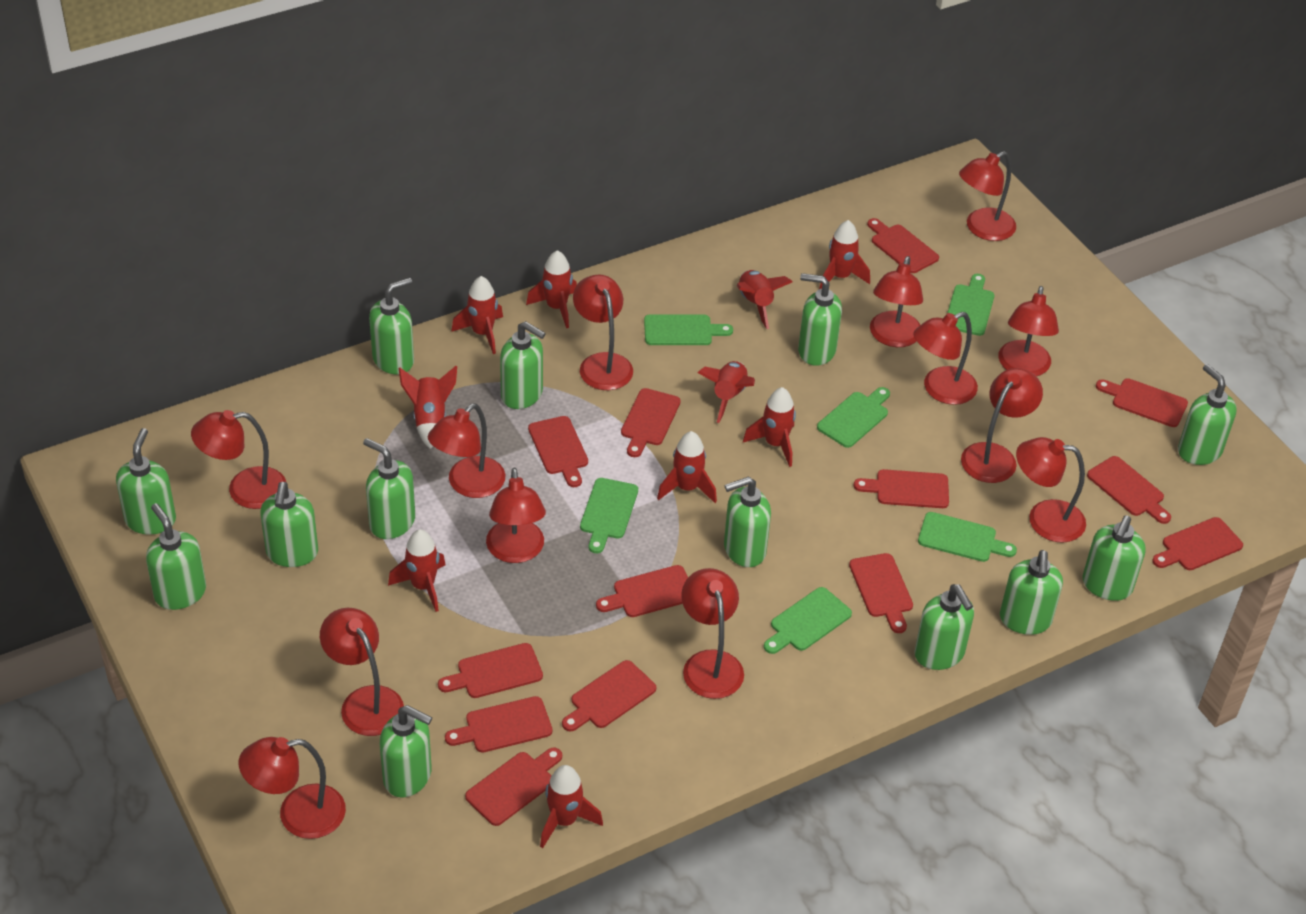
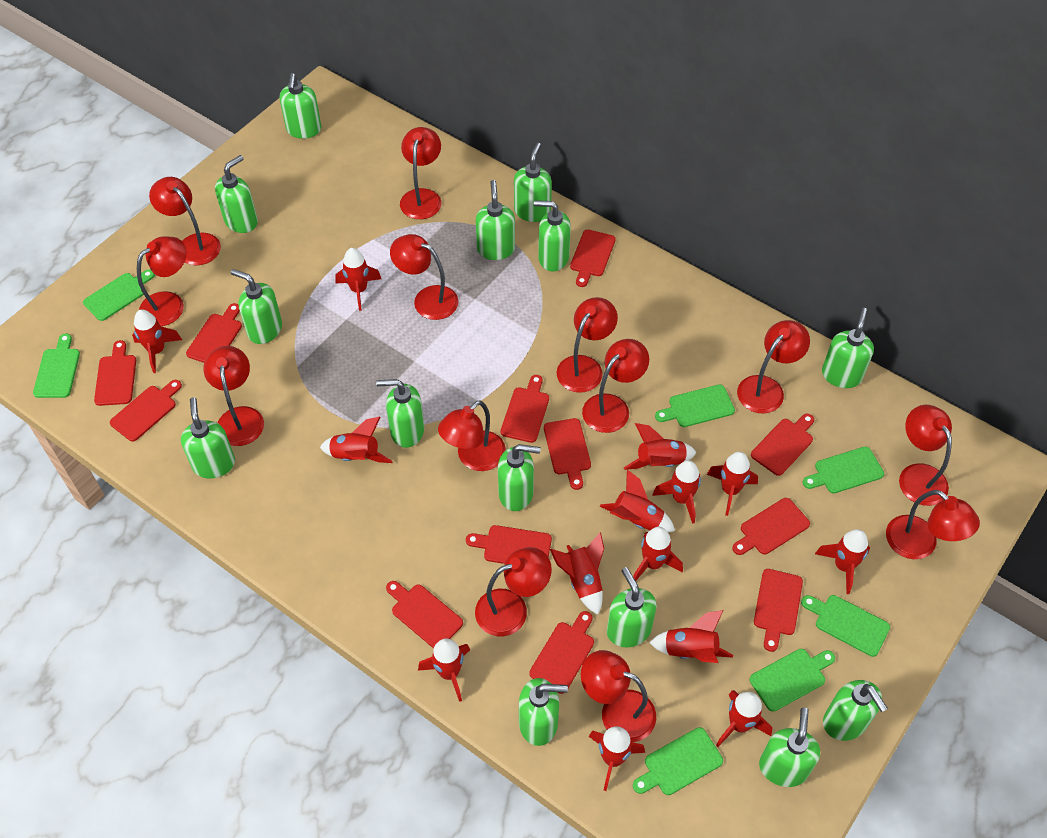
green cutting board: 6 -> 7
green soap dispenser: 13 -> 14
red cutting board: 13 -> 12
red rocket: 10 -> 14

